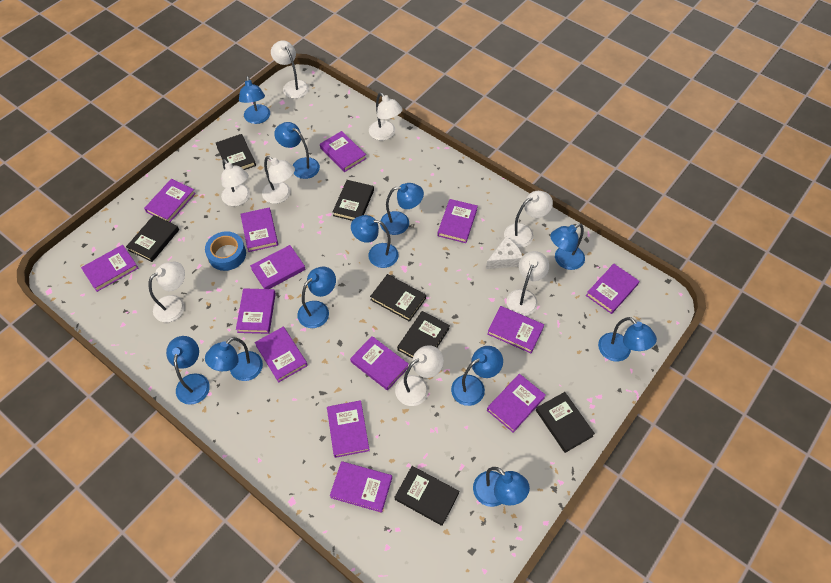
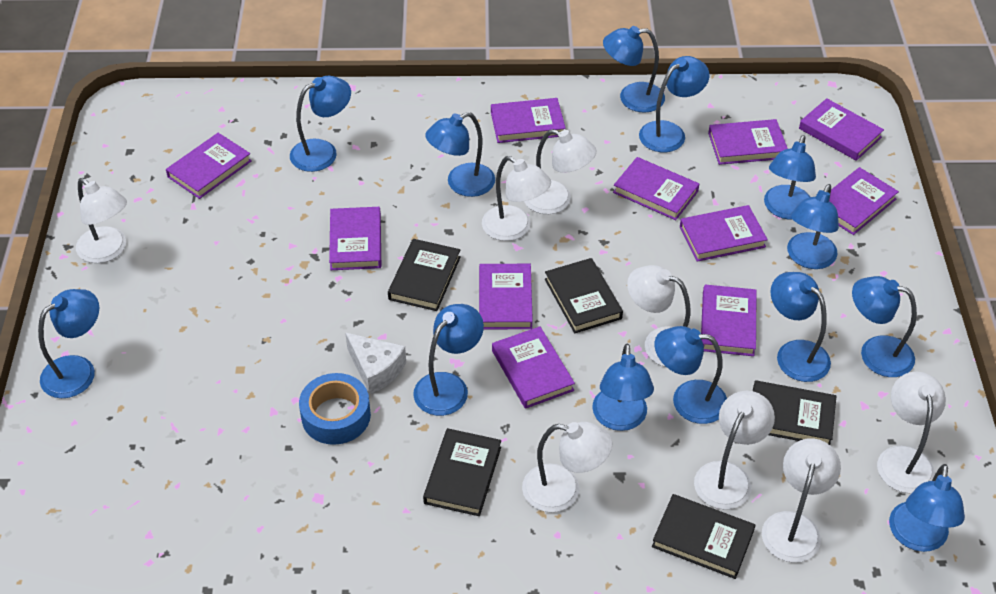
black book: 7 -> 5
blue lamp: 11 -> 13
purple book: 14 -> 11

